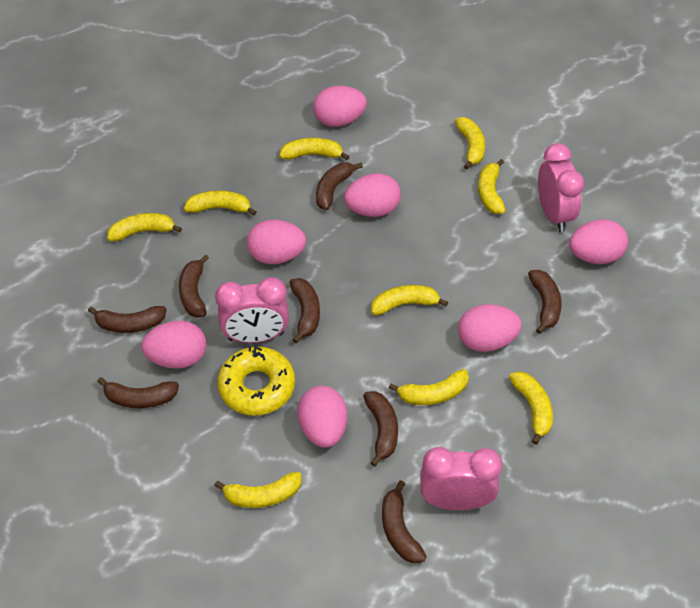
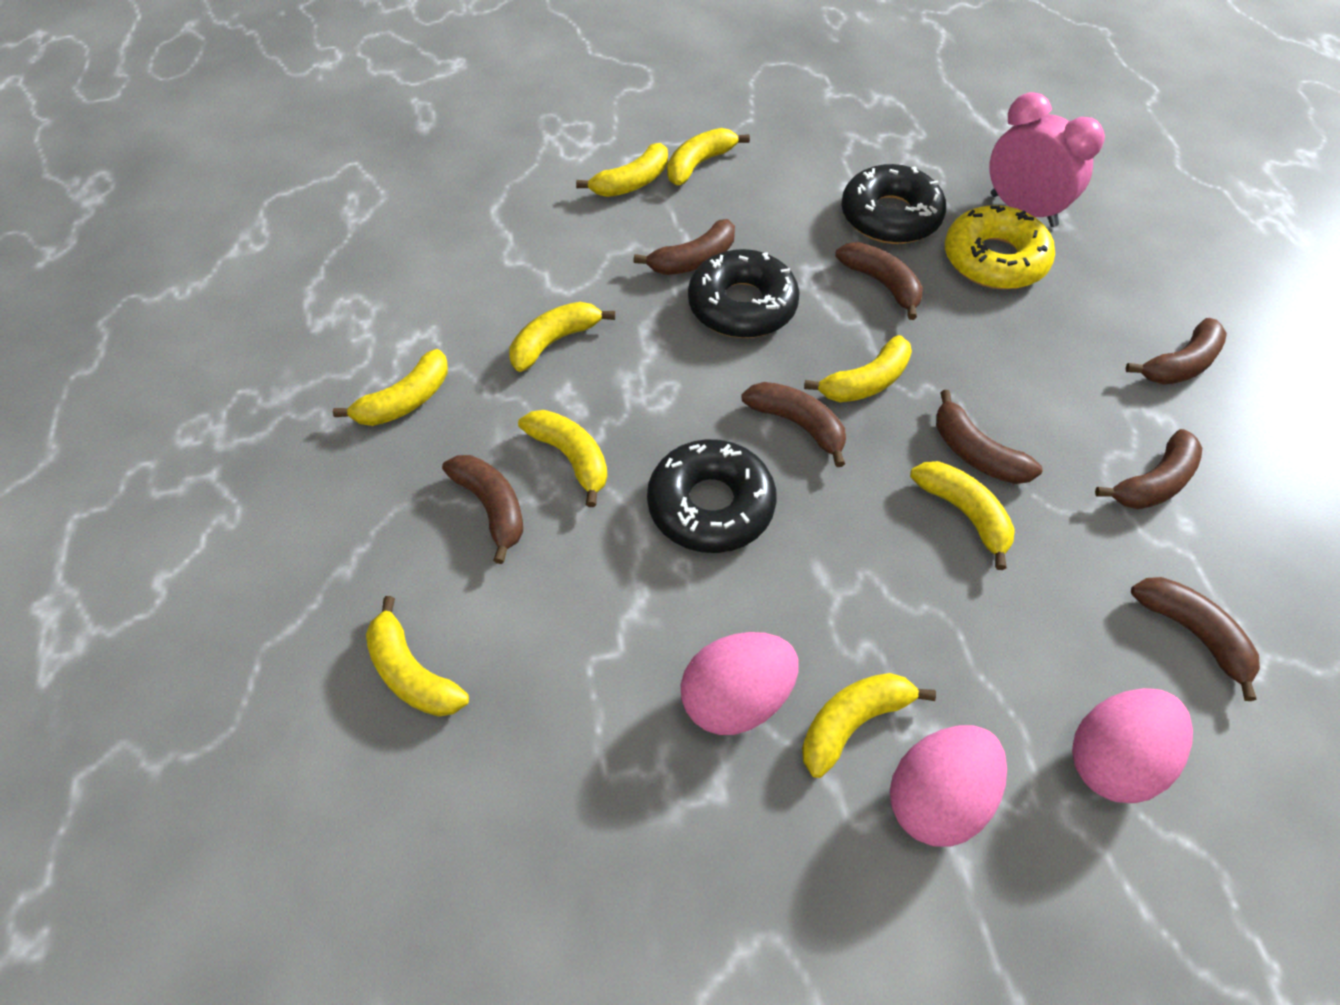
black donut: 0 -> 3
pink clock: 3 -> 1
pink egg: 7 -> 3

